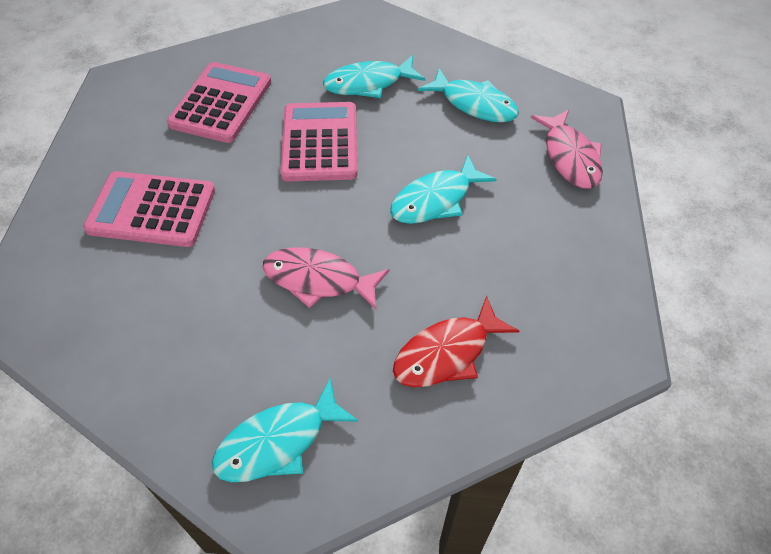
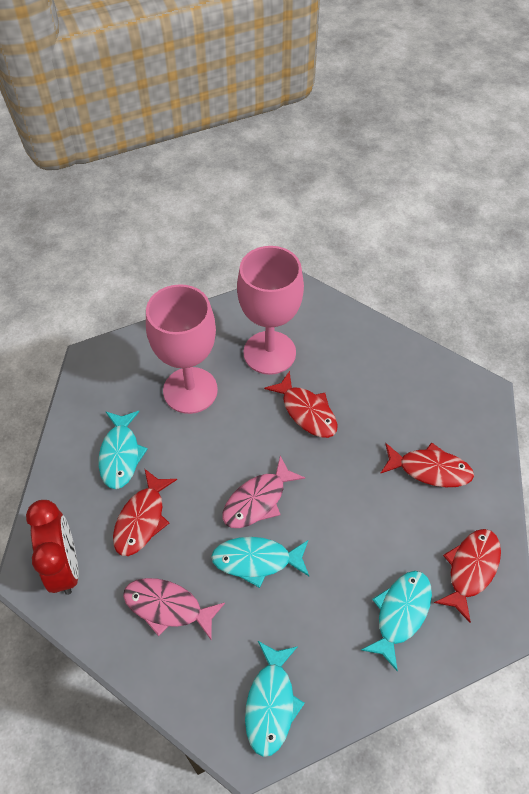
pink calculator: 3 -> 0
pink goblet: 0 -> 2
red clock: 0 -> 1
red fish: 1 -> 4

